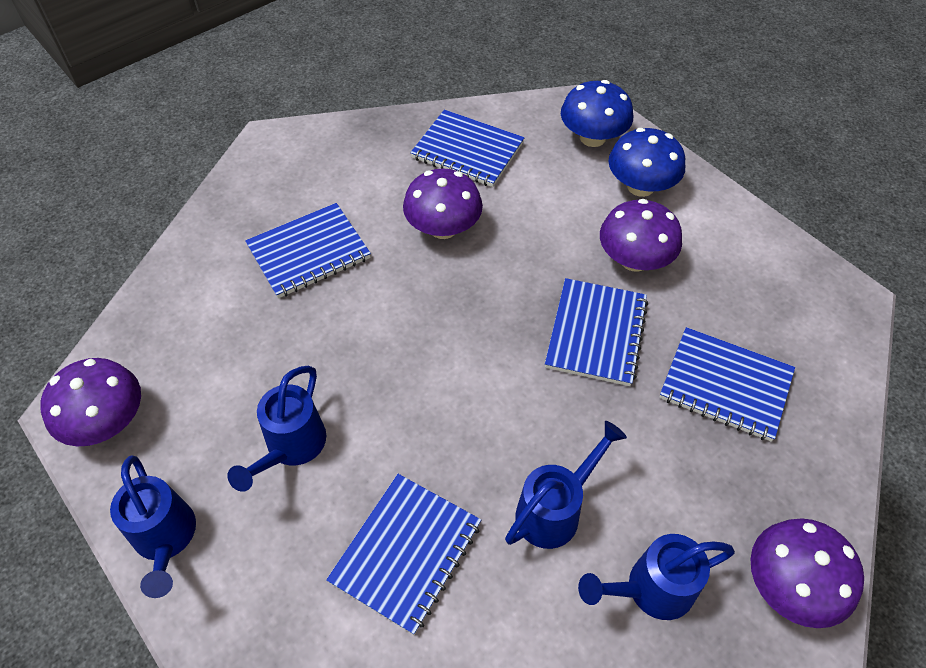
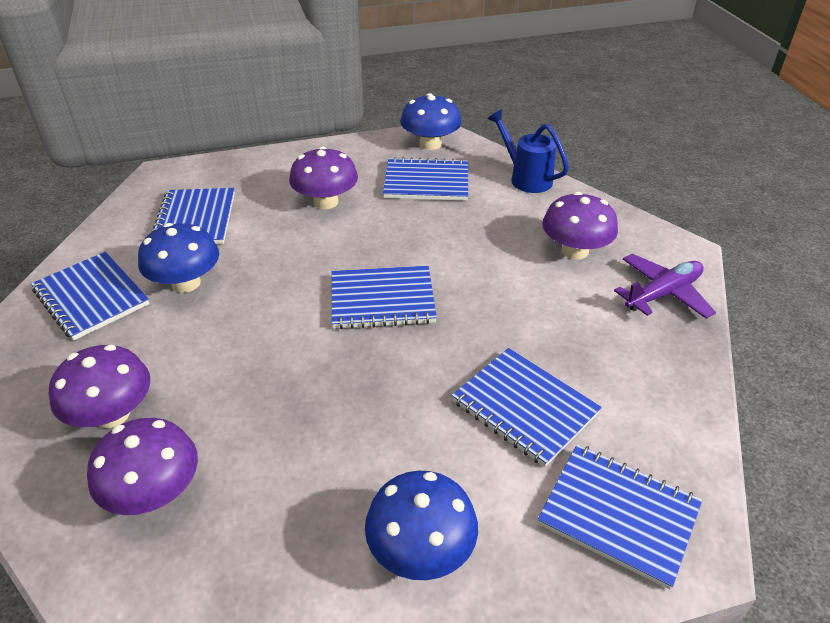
blue mushroom: 2 -> 3
blue notebook: 5 -> 6
blue watering can: 4 -> 1
purple plane: 0 -> 1

